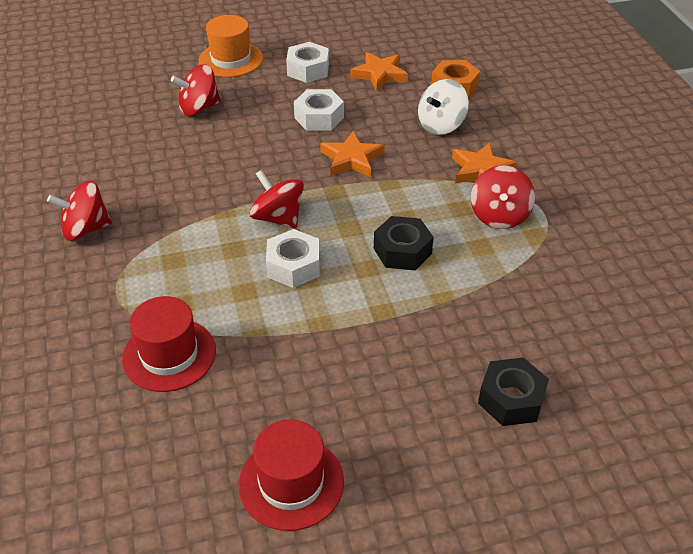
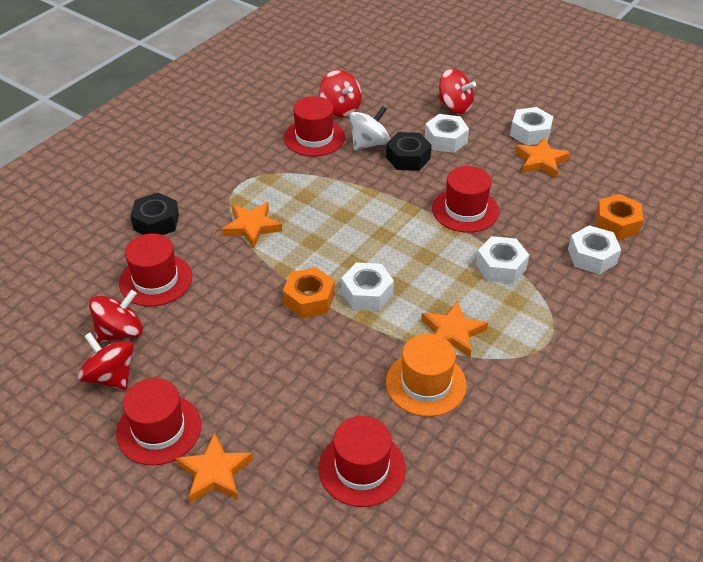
orange nut: 1 -> 2
orange star: 3 -> 4
red hat: 2 -> 5
white nut: 3 -> 5

